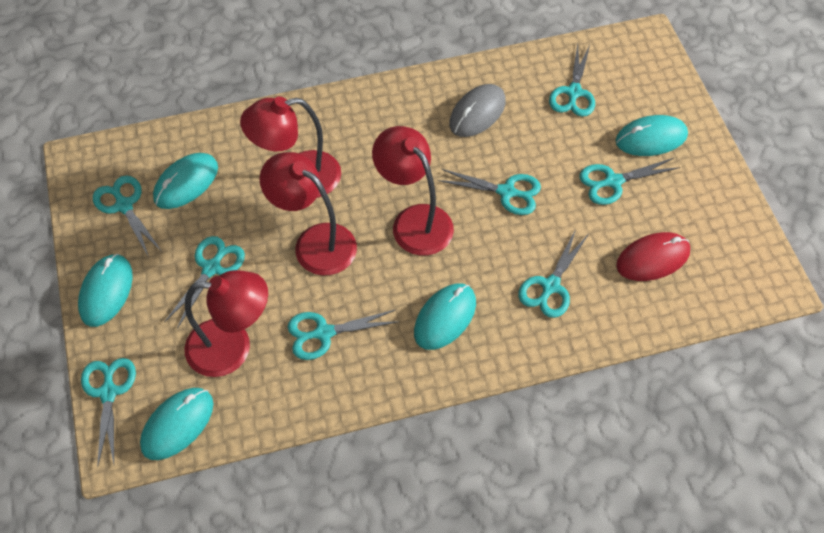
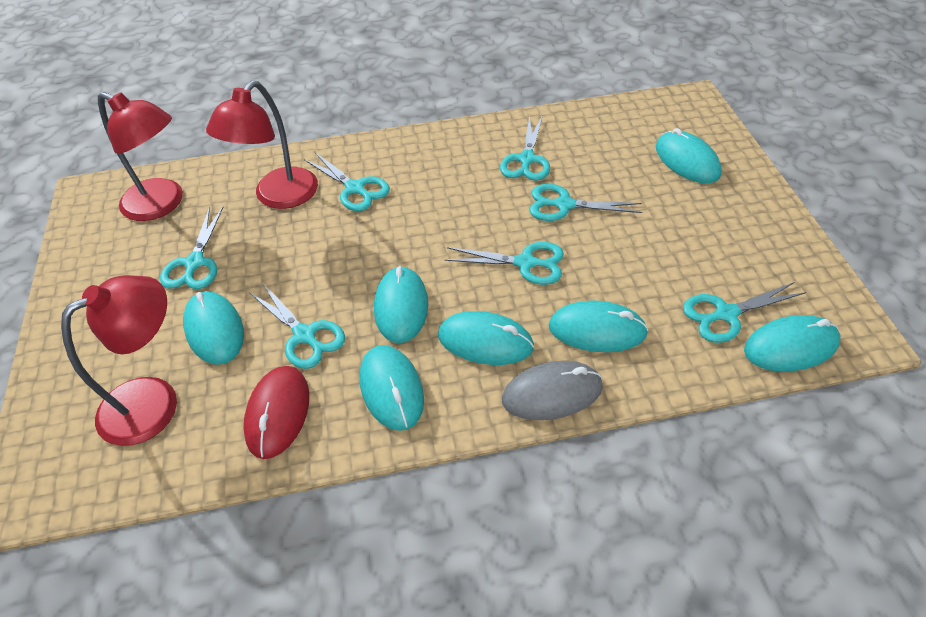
red lamp: 4 -> 3
turquoise mouse: 5 -> 7
turquoise scissors: 8 -> 7

